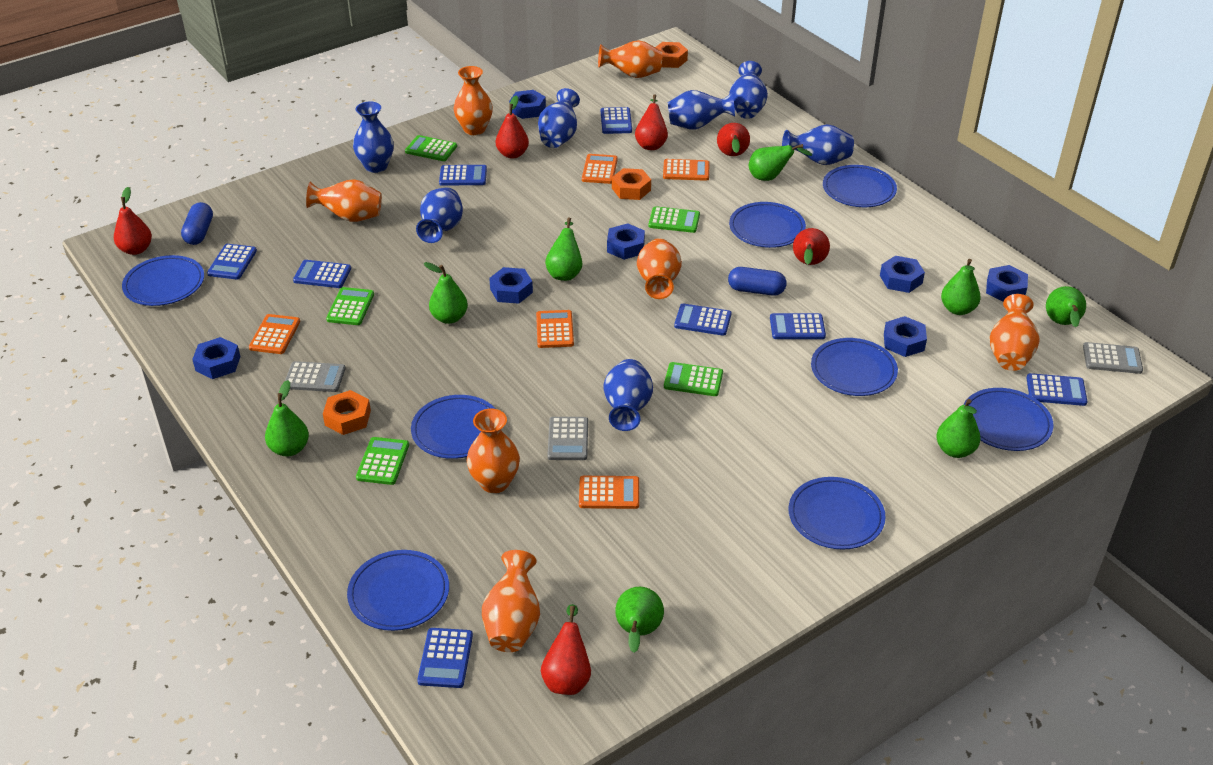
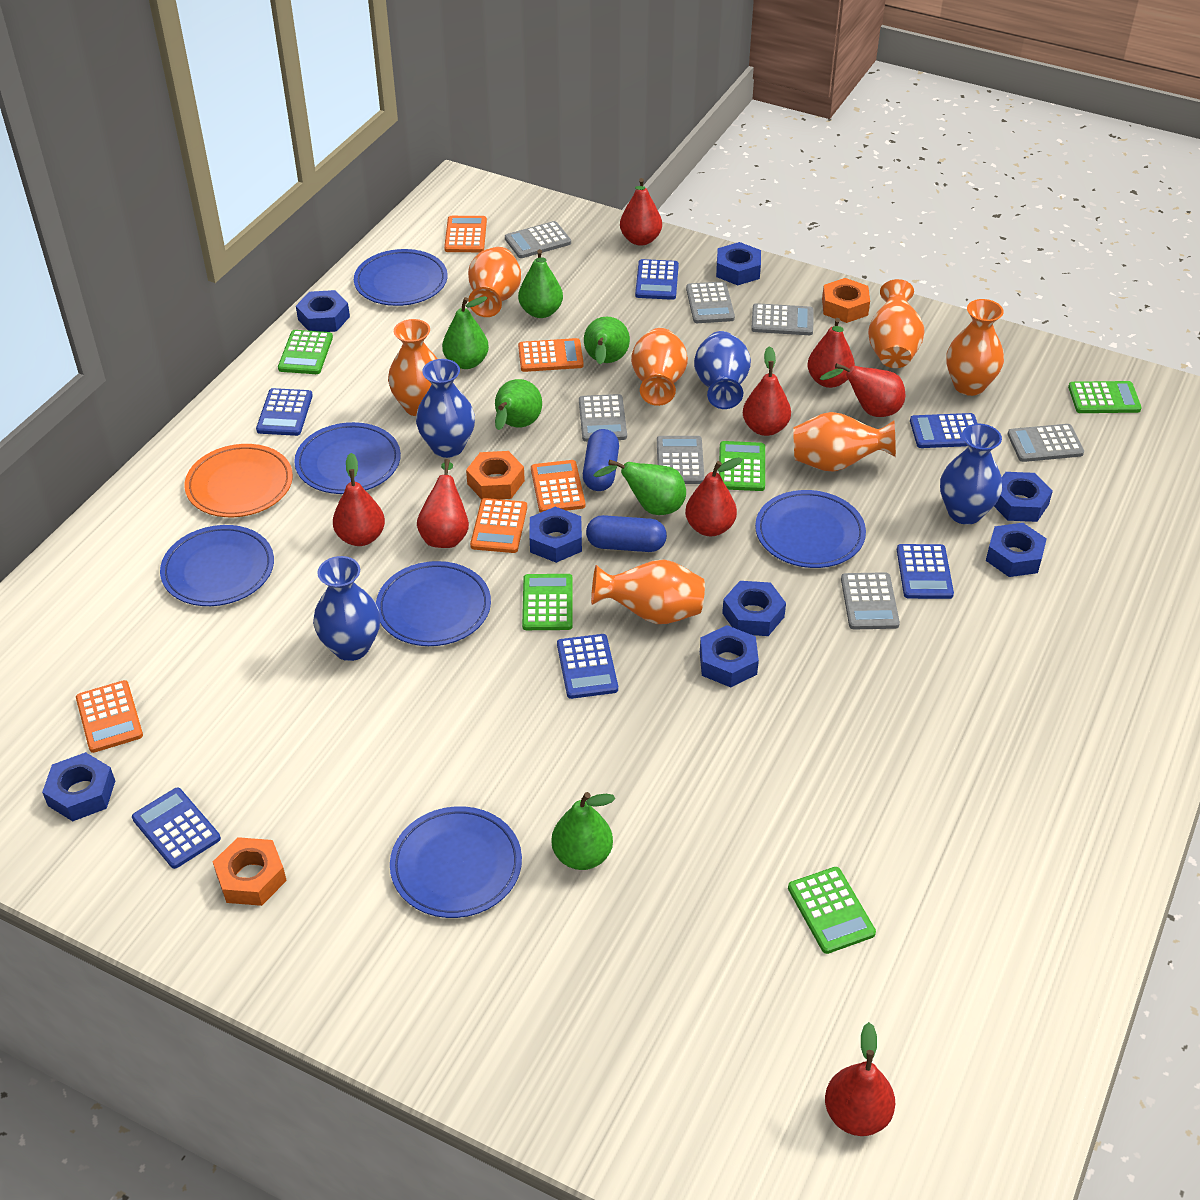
blue calculator: 8 -> 6
blue nut: 7 -> 8
blue plate: 8 -> 6
blue vase: 7 -> 4
green pear: 8 -> 6
grey calculator: 3 -> 7
orange plate: 0 -> 1
red pear: 6 -> 8

